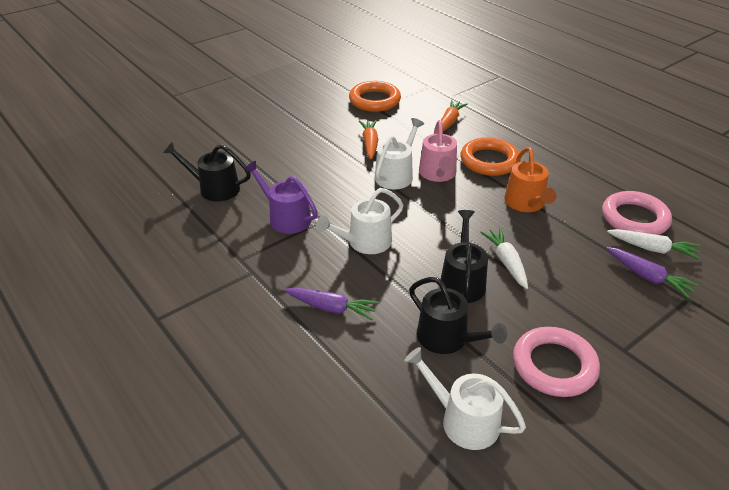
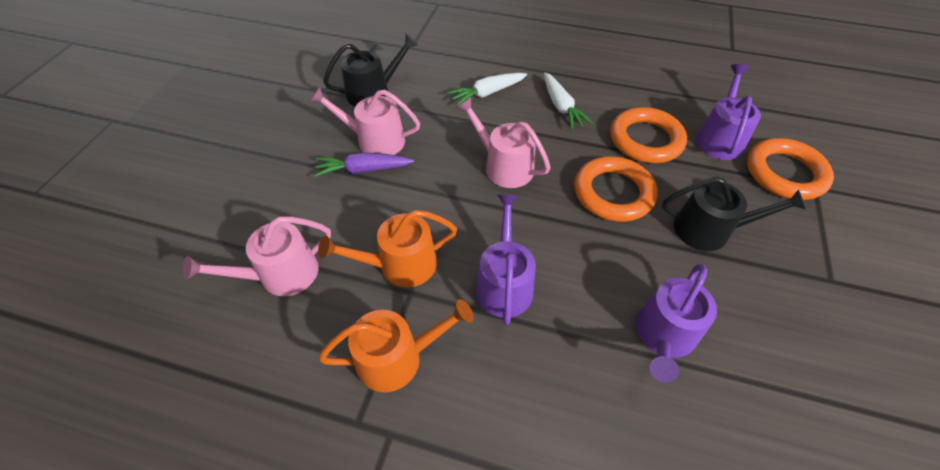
black watering can: 3 -> 2
orange carrot: 2 -> 0
orange ring: 2 -> 3
orange watering can: 1 -> 2
pink ring: 2 -> 0
pink watering can: 1 -> 3
purple carrot: 2 -> 1
purple watering can: 1 -> 3
white watering can: 3 -> 0

